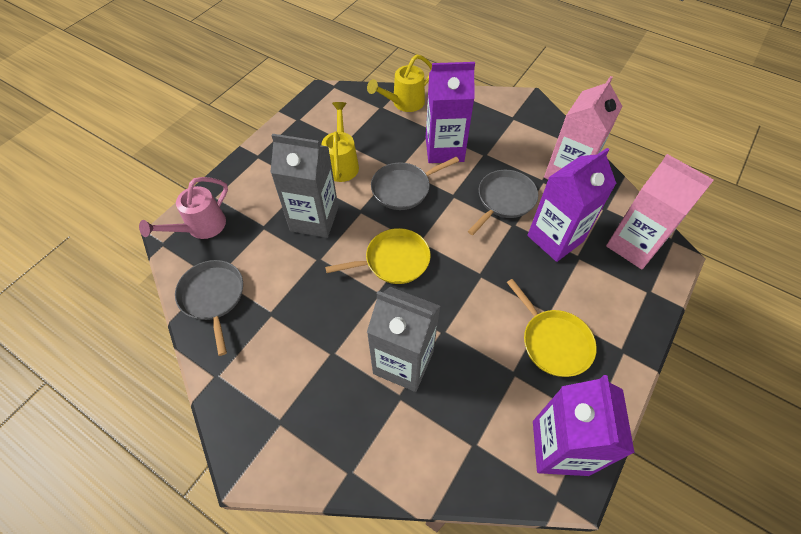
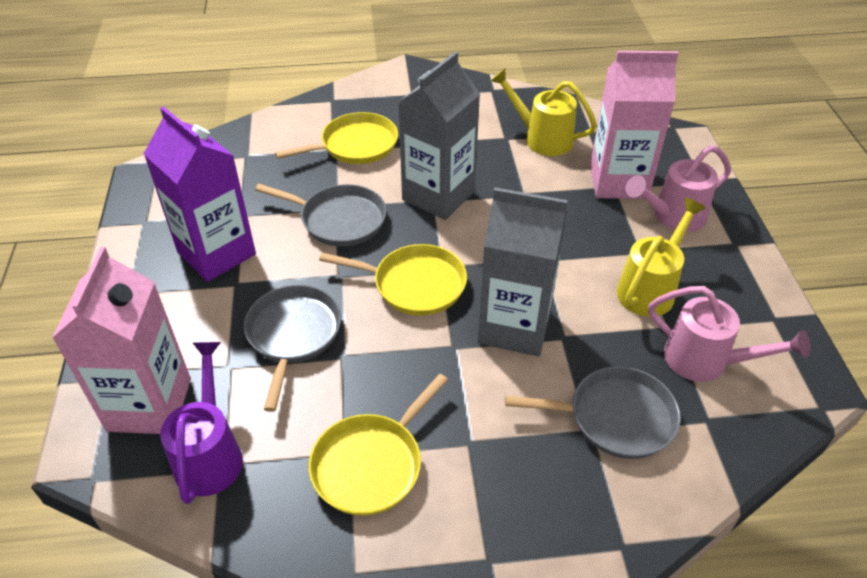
pink watering can: 1 -> 2
purple carton: 3 -> 1
purple watering can: 0 -> 1
yellow pan: 2 -> 3

